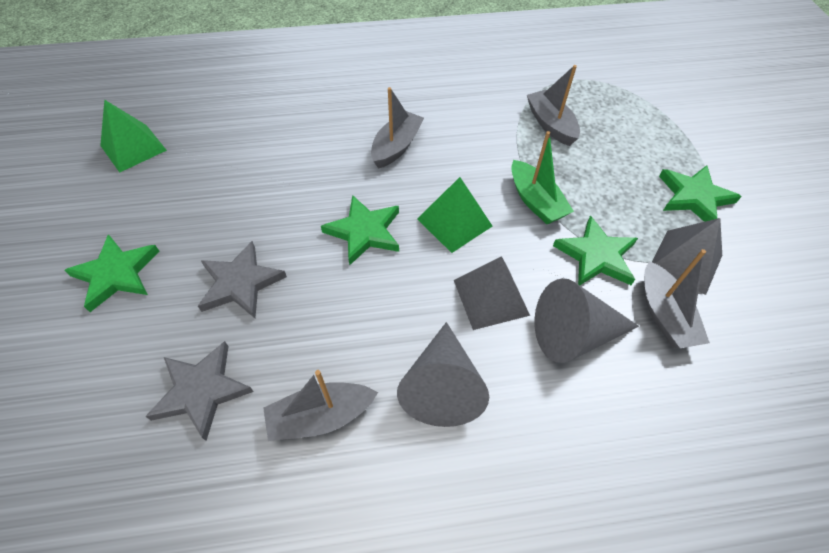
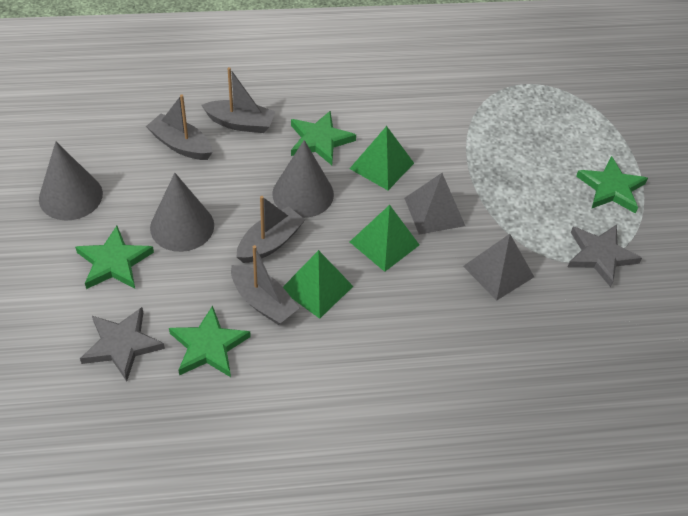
green boat: 1 -> 0
green pyramid: 2 -> 3
grey cone: 2 -> 3

